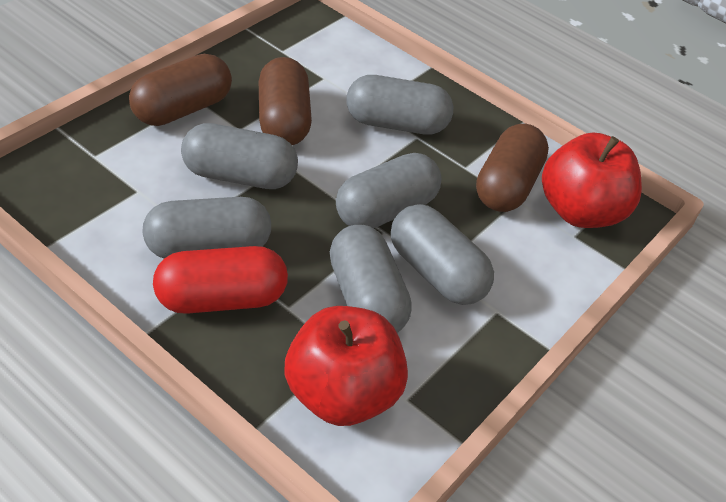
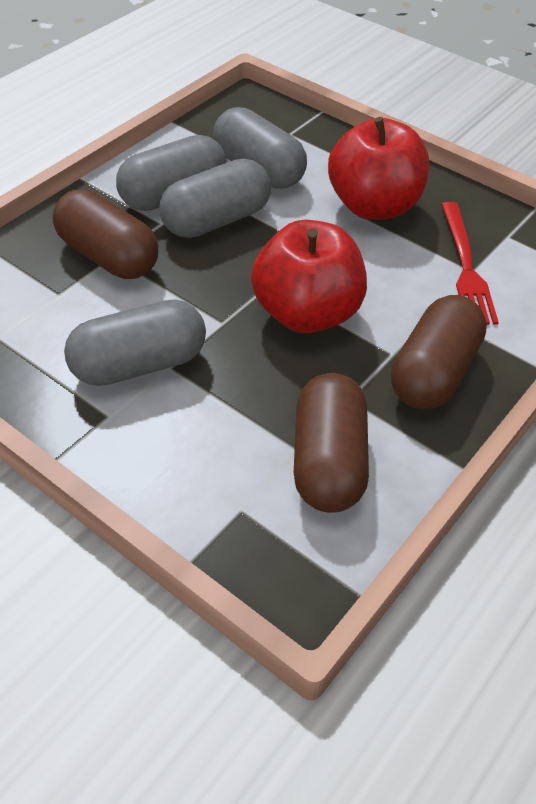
grey capsule: 6 -> 4
red capsule: 1 -> 0
red fork: 0 -> 1

